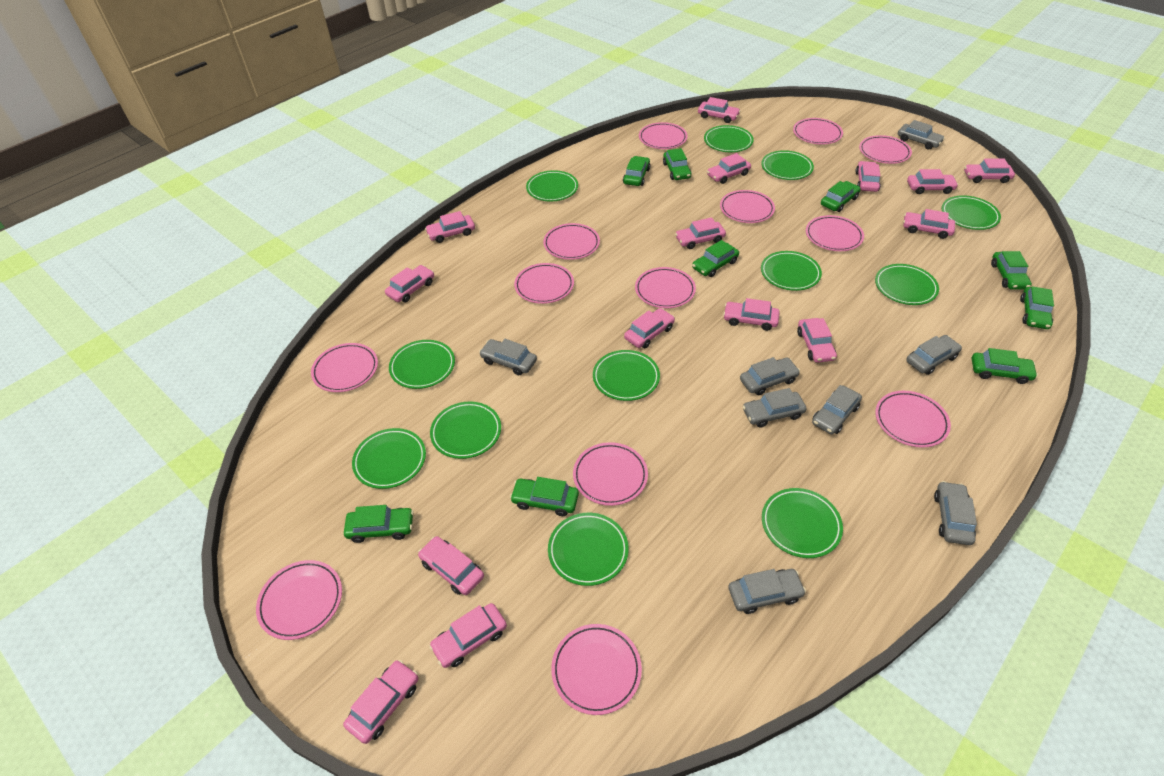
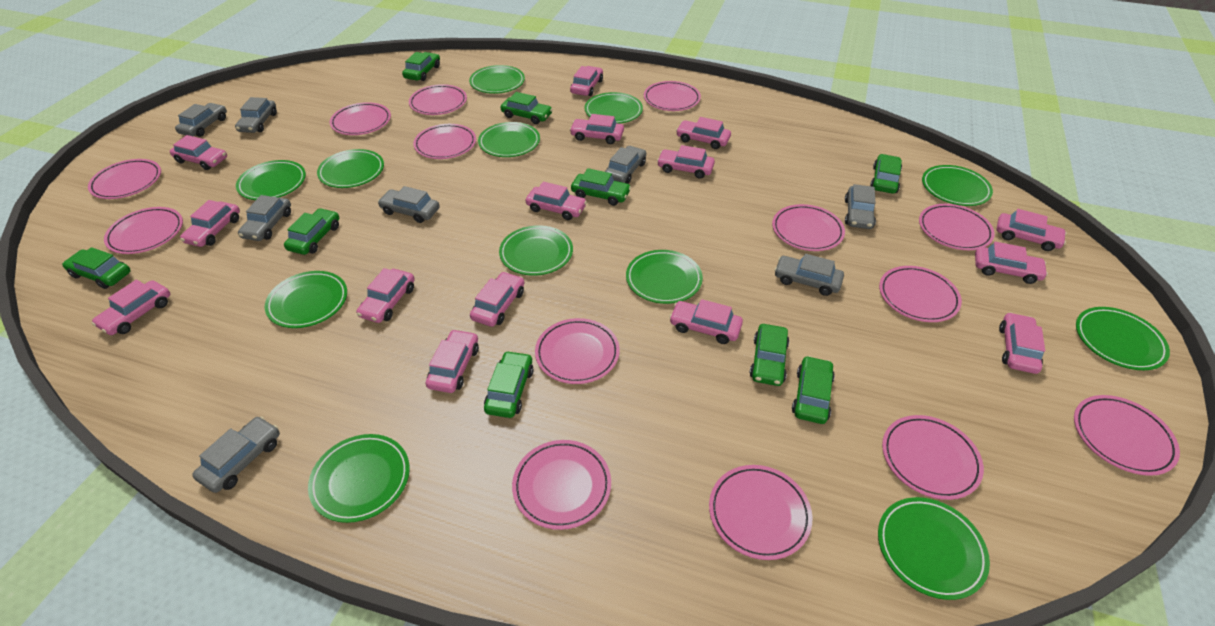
pink plate: 13 -> 14

